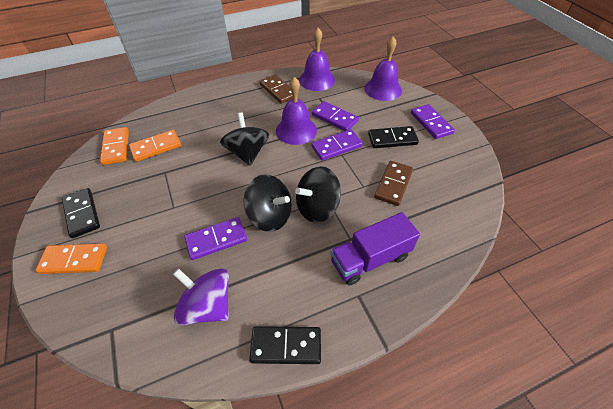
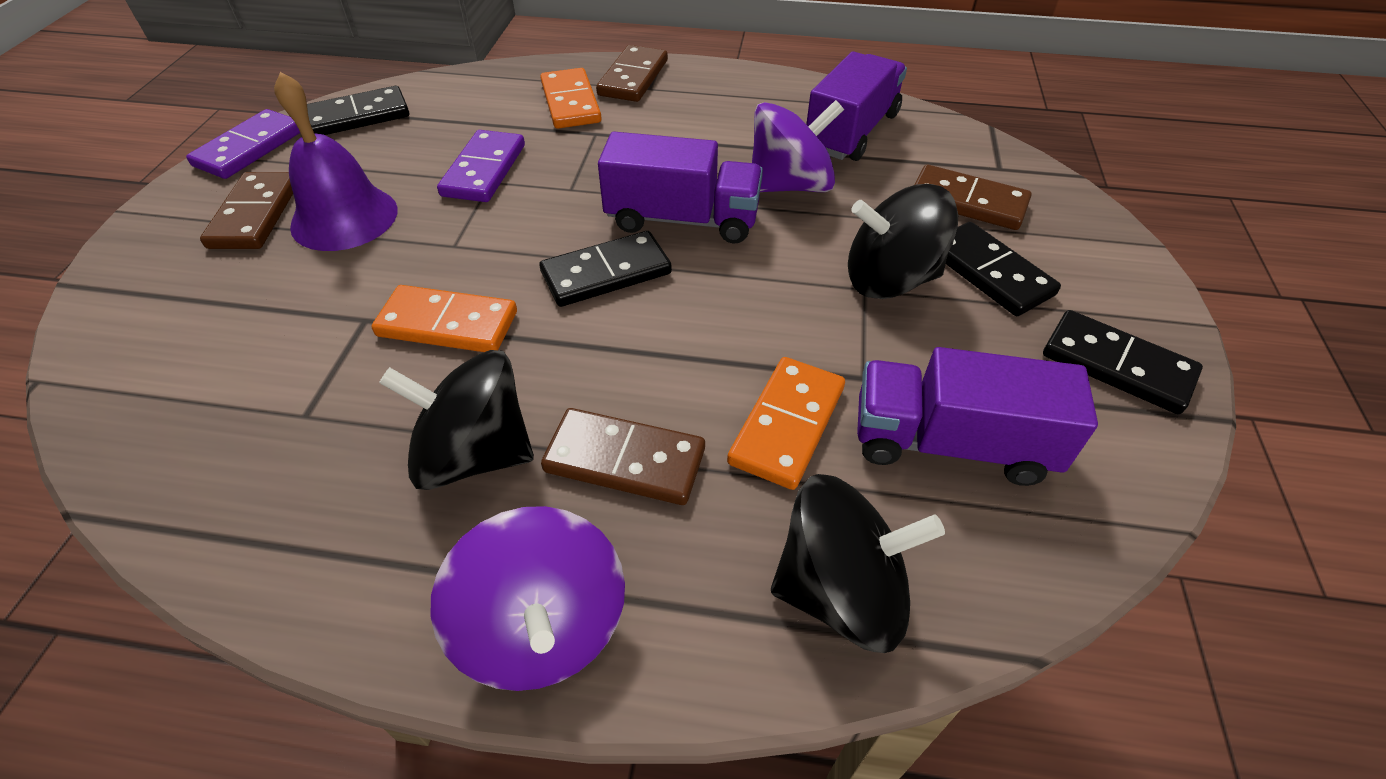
black domino: 3 -> 4
brown domino: 2 -> 4
purple bell: 3 -> 1
purple domino: 4 -> 2
purple spinning top: 1 -> 2
purple truck: 1 -> 3

